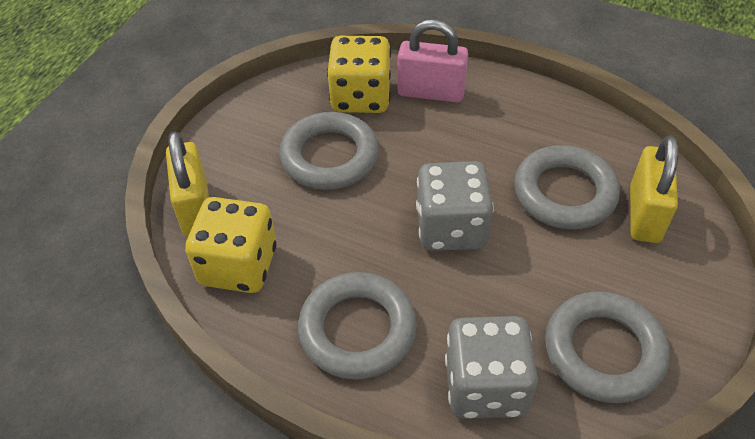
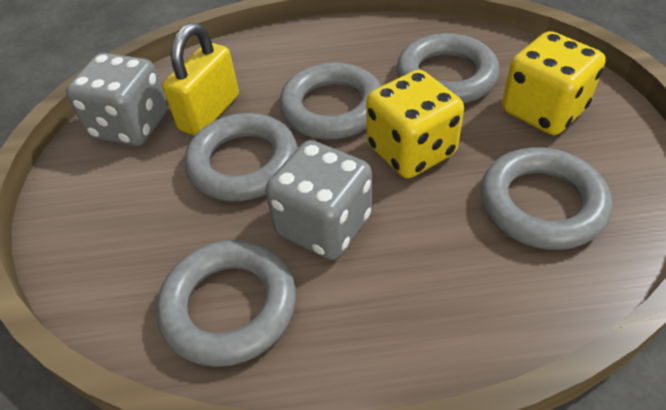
grey ring: 4 -> 5
pink padlock: 1 -> 0
yellow padlock: 2 -> 1

